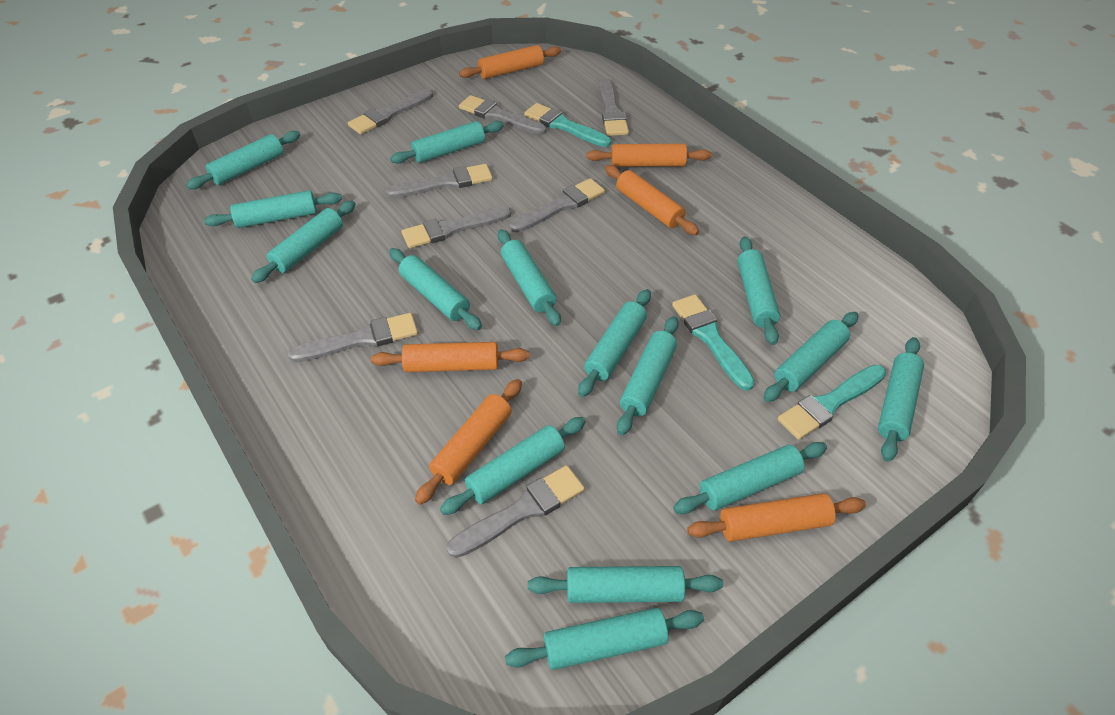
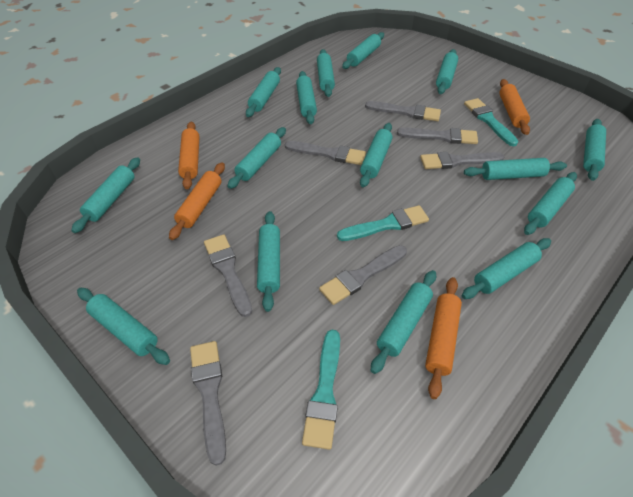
grey brush: 8 -> 7
orange rolling pin: 6 -> 4

